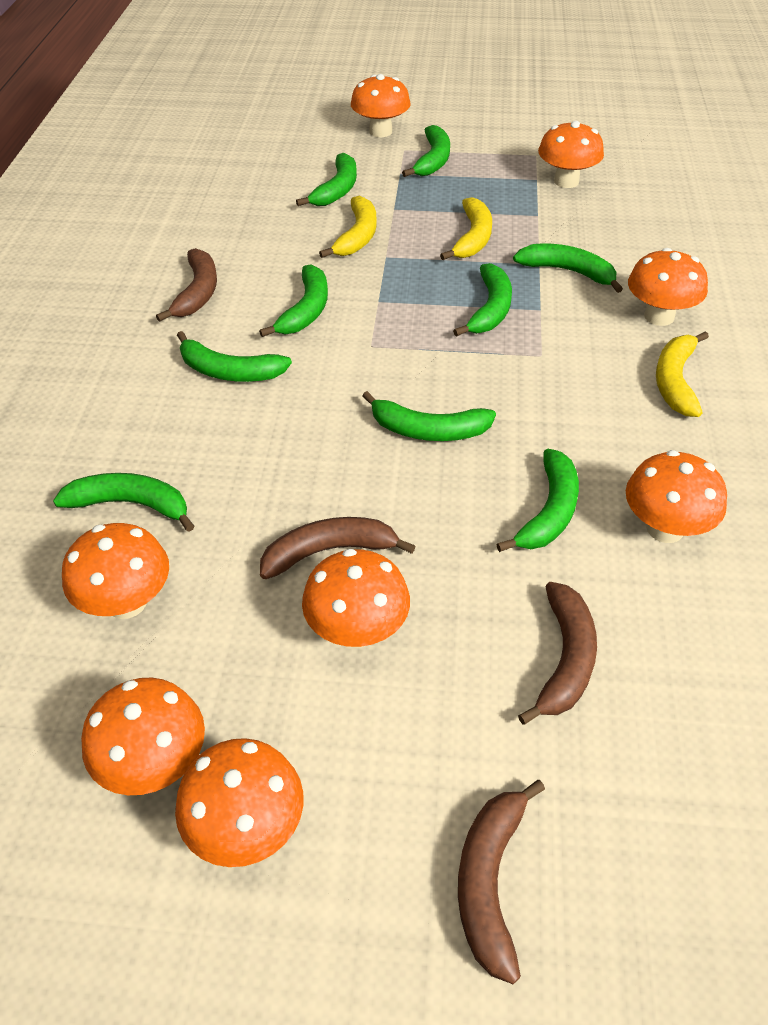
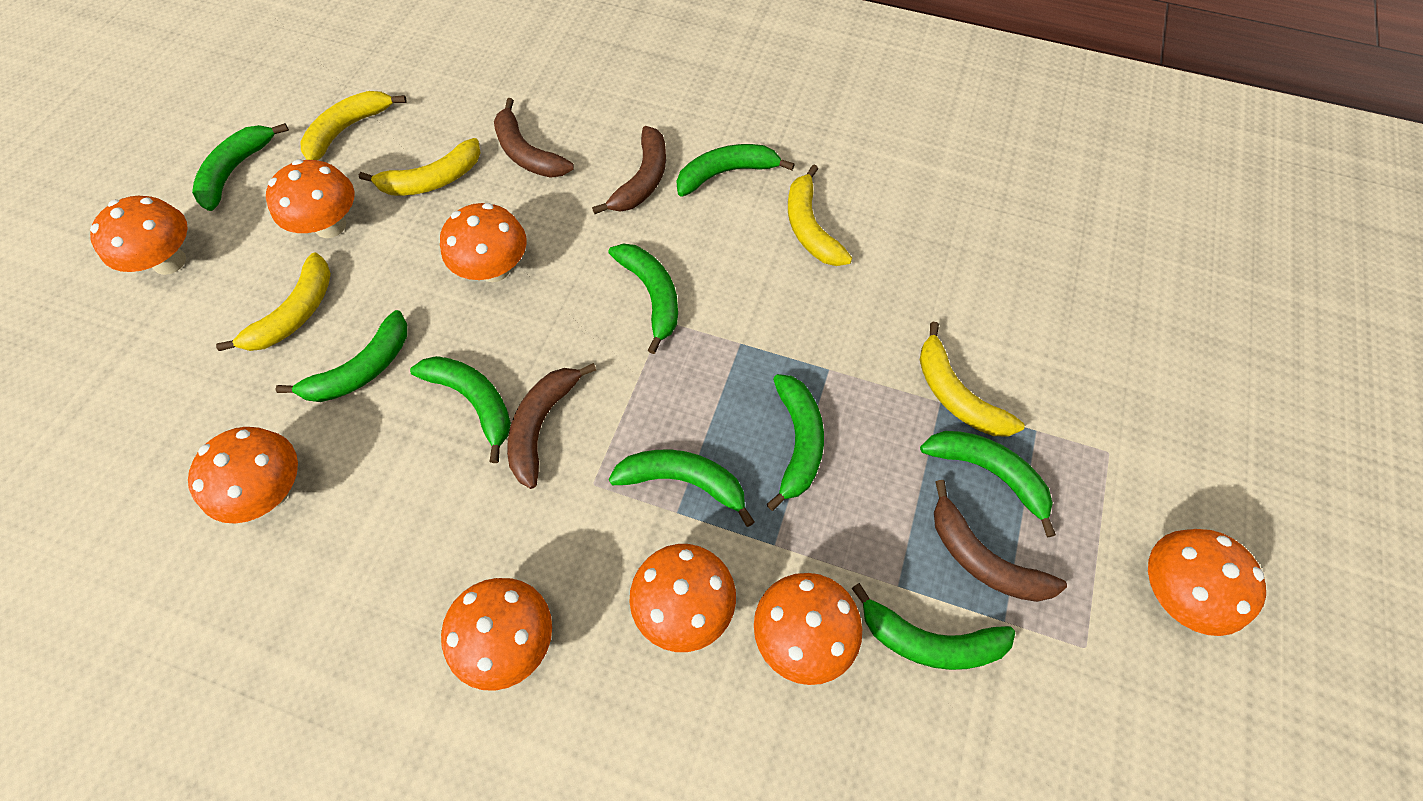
yellow banana: 3 -> 5

